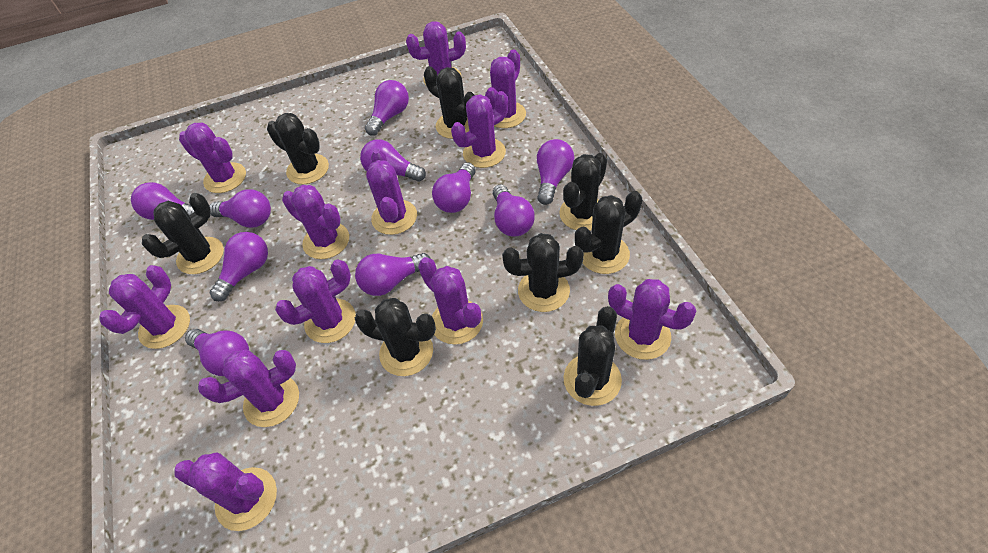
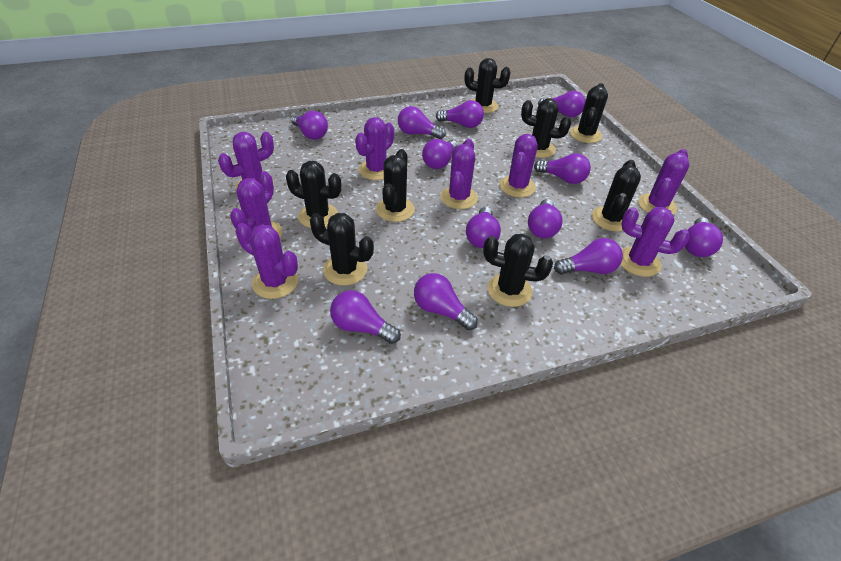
purple cactus: 12 -> 8
purple light bulb: 10 -> 12

